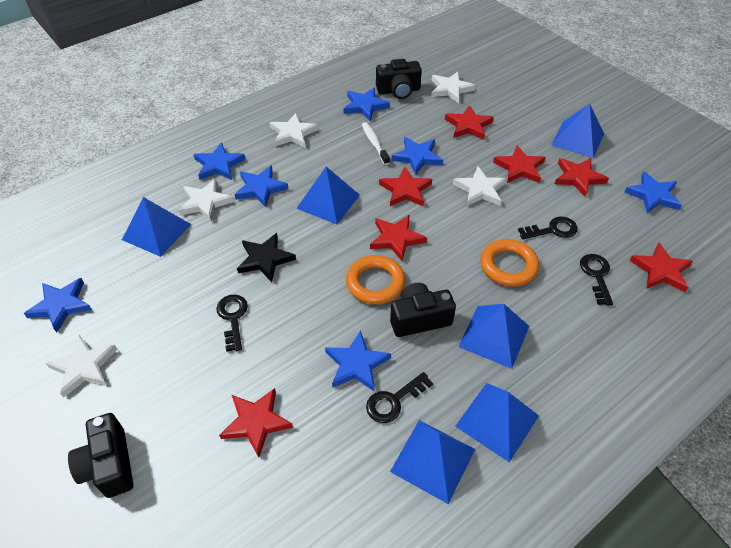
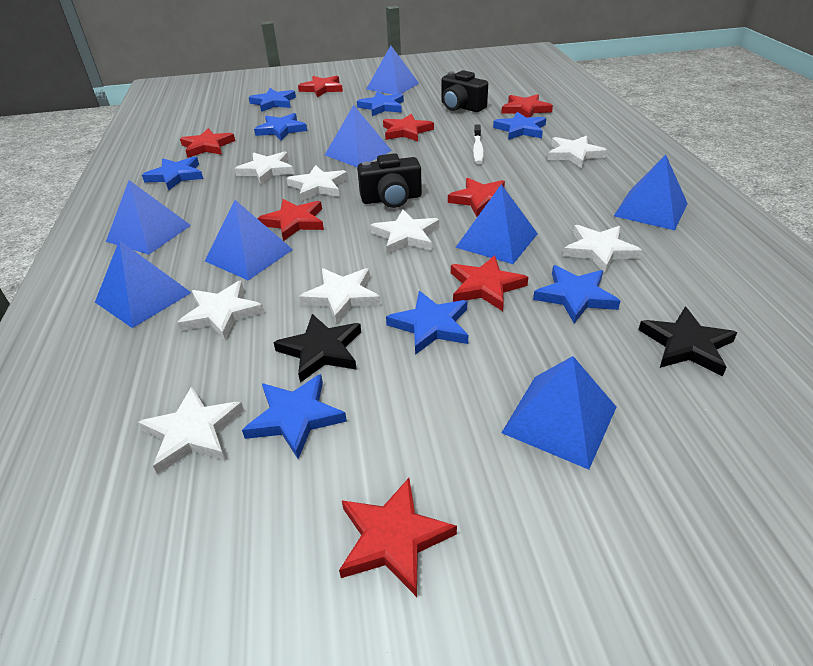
black camera: 3 -> 2
black key: 4 -> 0
black star: 1 -> 2
blue pyramid: 6 -> 8
blue star: 7 -> 8
orange ring: 2 -> 0
red star: 7 -> 8
white star: 5 -> 8

